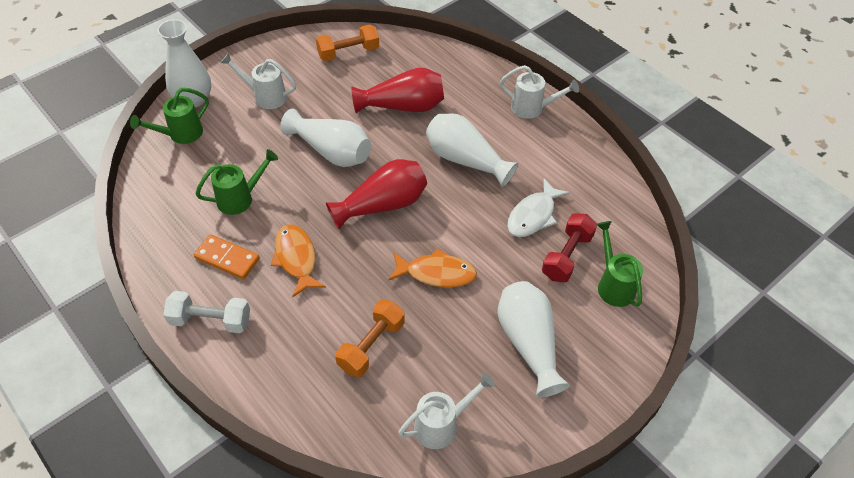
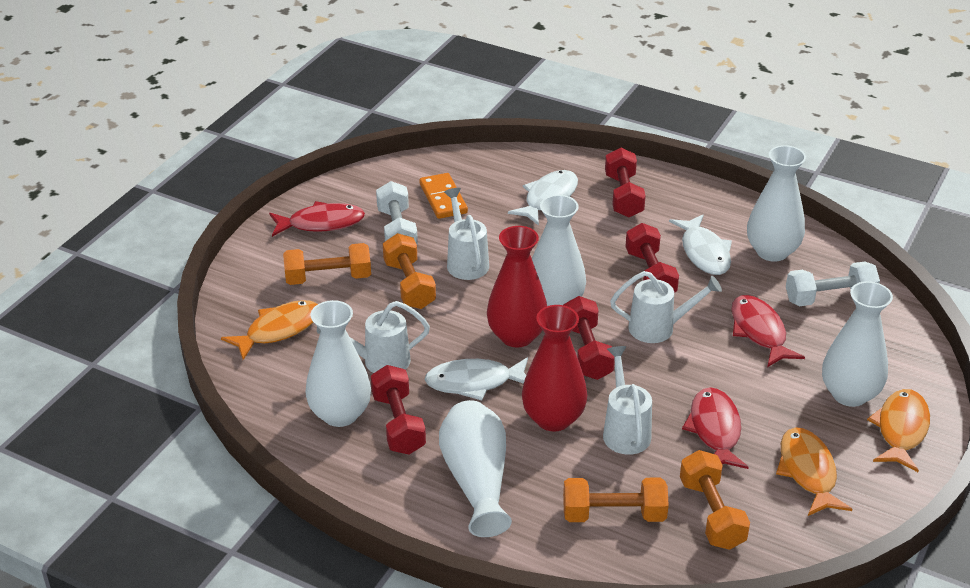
green watering can: 3 -> 0
orange dumbbell: 2 -> 4
orange fish: 2 -> 3
red dumbbell: 1 -> 4
red fish: 0 -> 3
white dumbbell: 1 -> 2
white fish: 1 -> 3
white vase: 4 -> 5
white watering can: 3 -> 4

